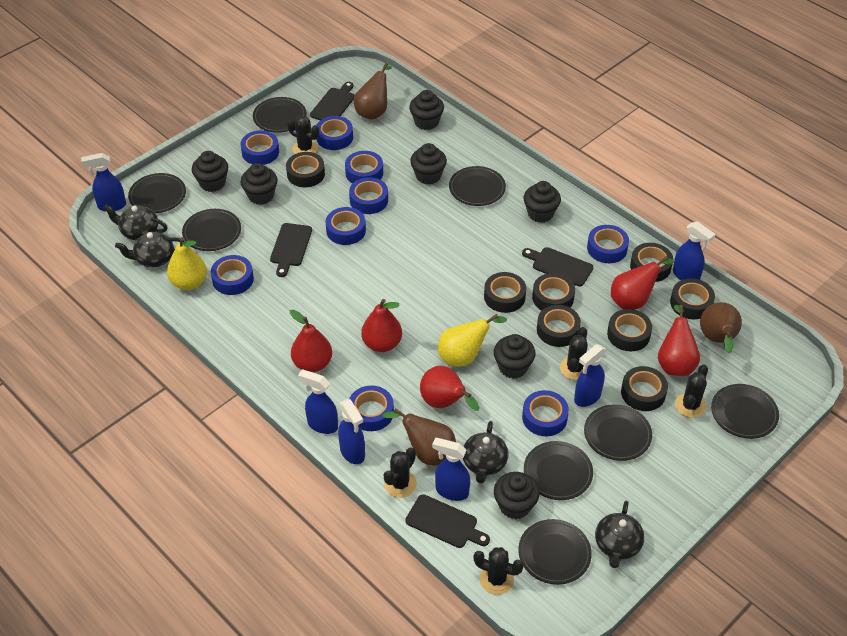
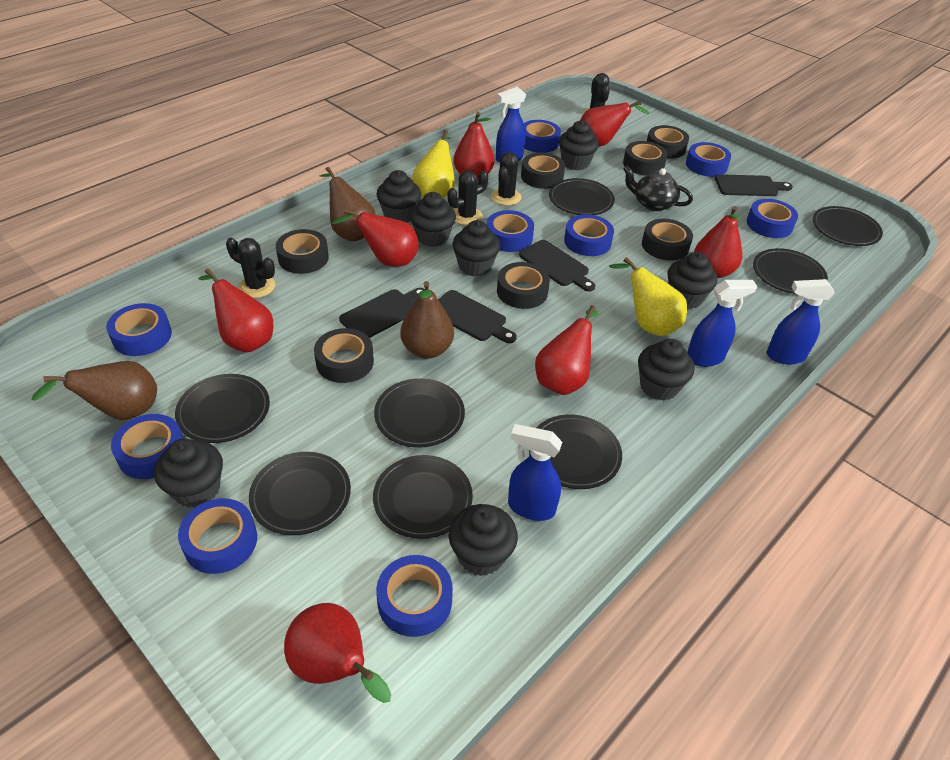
black cactus: 5 -> 4
black cupcake: 7 -> 8
black tape: 8 -> 7
black teapot: 4 -> 1
blue spray bottle: 6 -> 4
red pear: 5 -> 7

